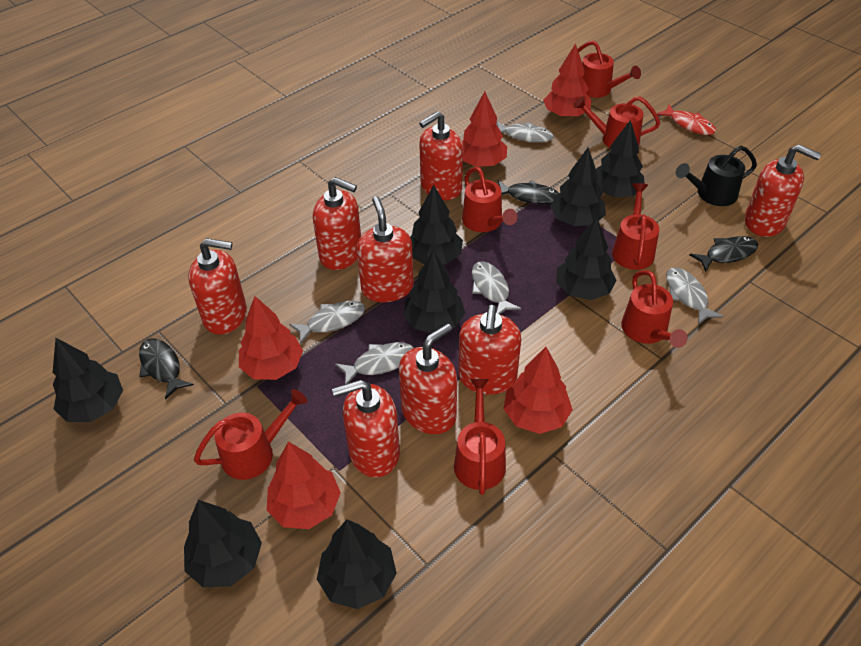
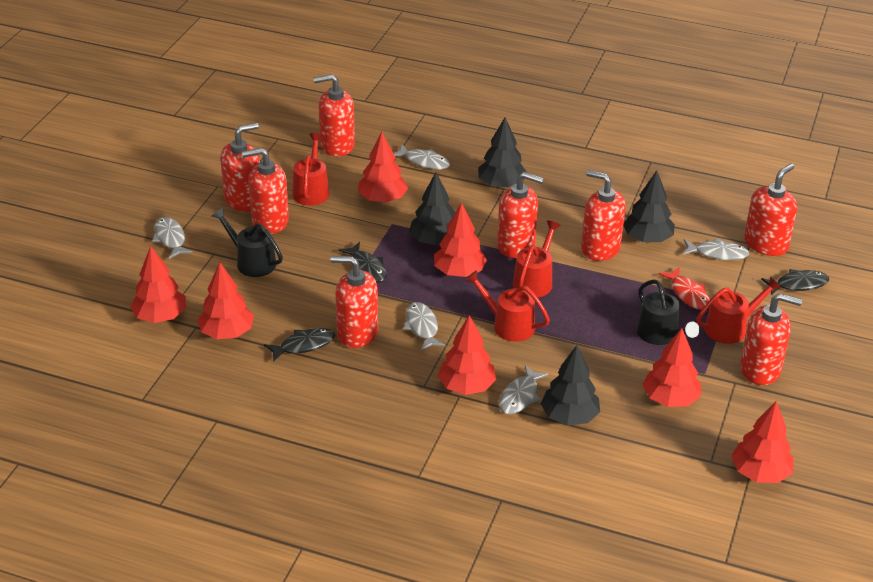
black tree: 8 -> 4
black watering can: 1 -> 2
red tree: 5 -> 7
red watering can: 7 -> 4

